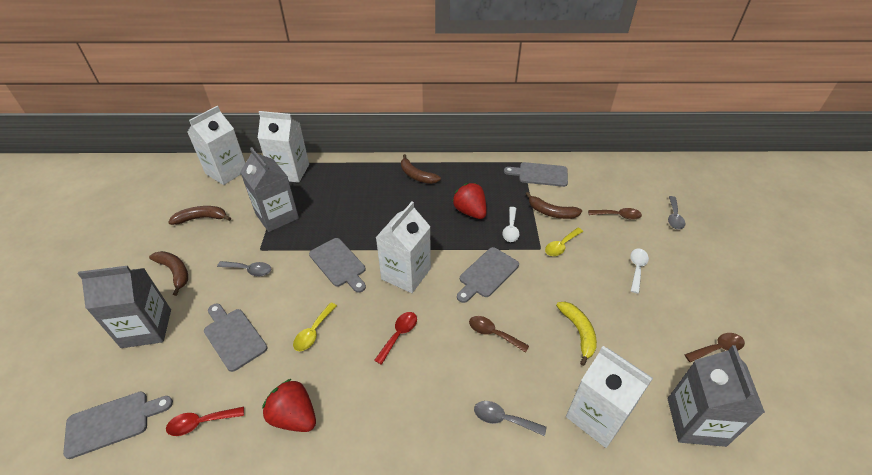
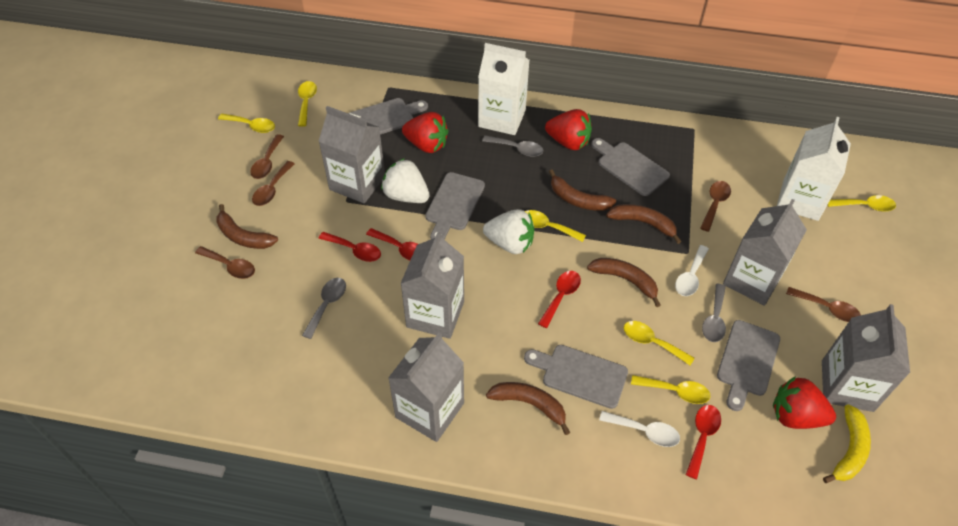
brown banana: 4 -> 5
brown spoon: 3 -> 5
grey carton: 3 -> 5
red spoon: 2 -> 4
red strawberry: 2 -> 3
white carton: 4 -> 2
white strawberry: 0 -> 2
yellow spoon: 2 -> 6

